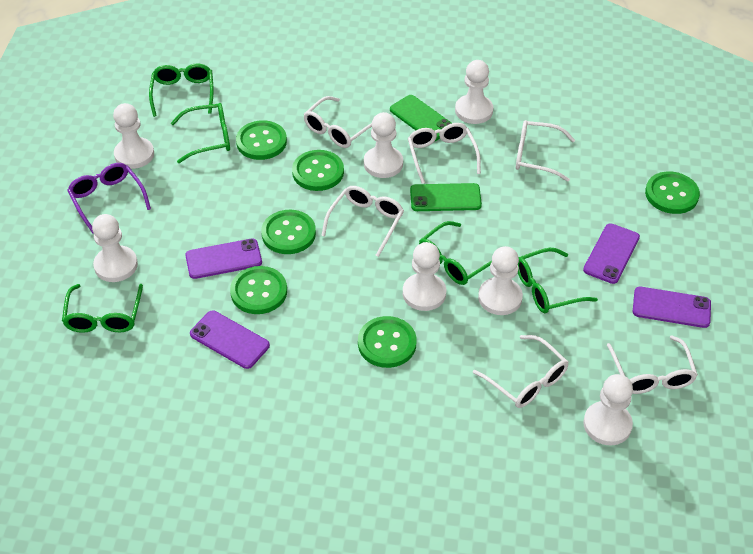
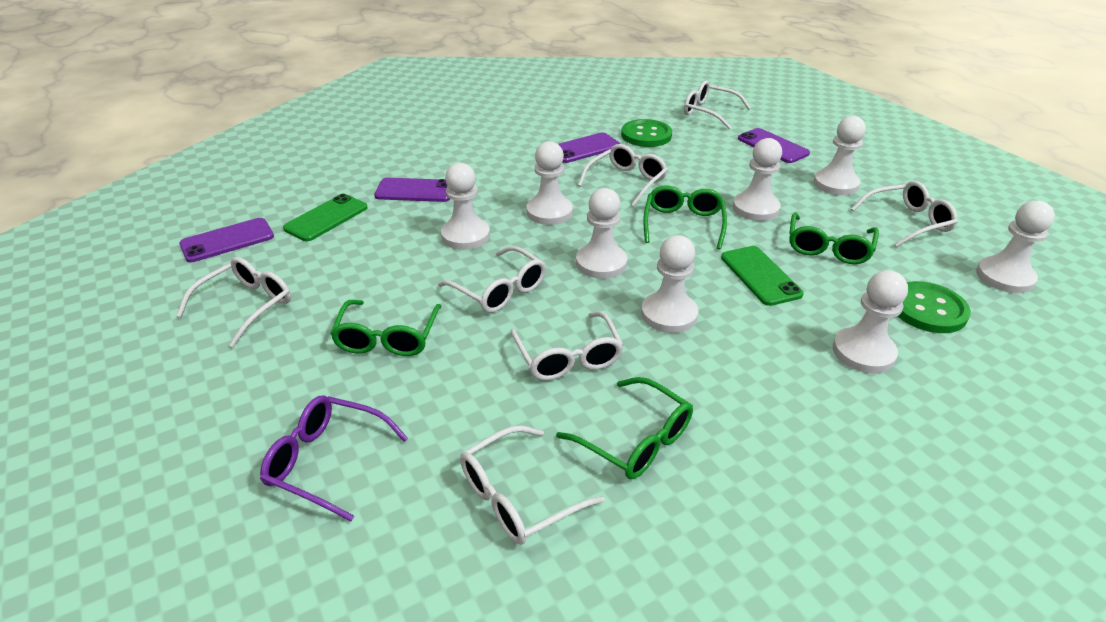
green button: 6 -> 2
green glasses: 5 -> 4
white glasses: 6 -> 7
white pawn: 7 -> 8

